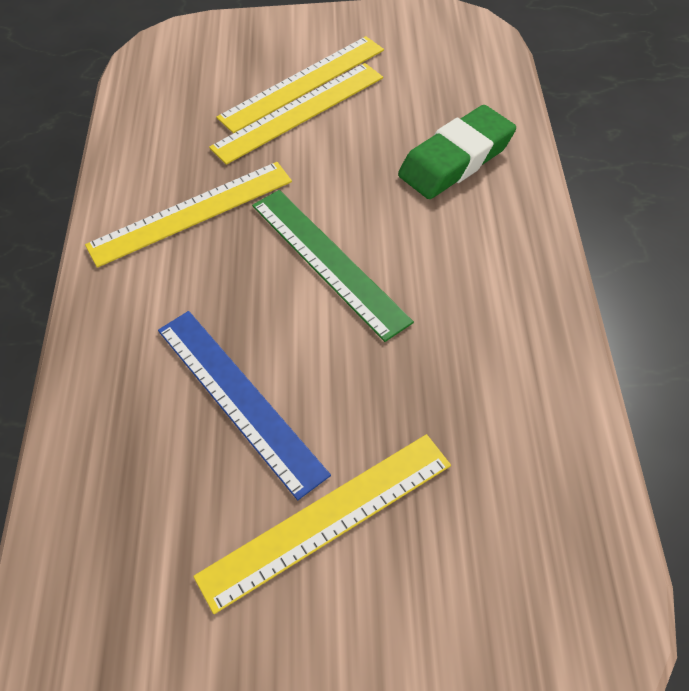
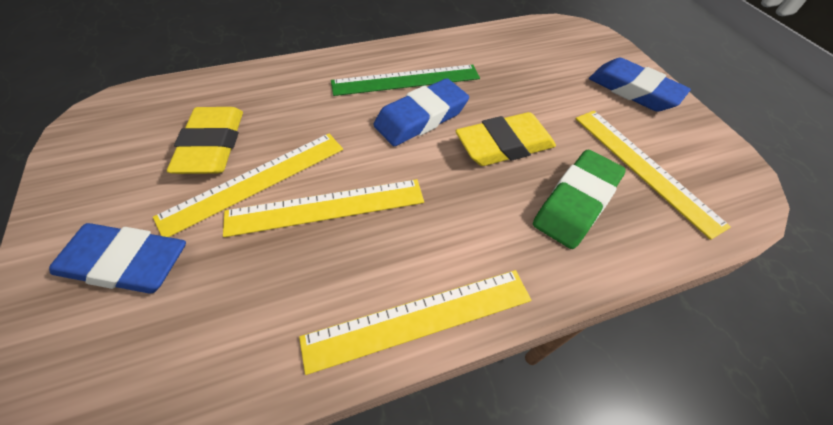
blue eraser: 0 -> 3
blue ruler: 1 -> 0
yellow eraser: 0 -> 2

